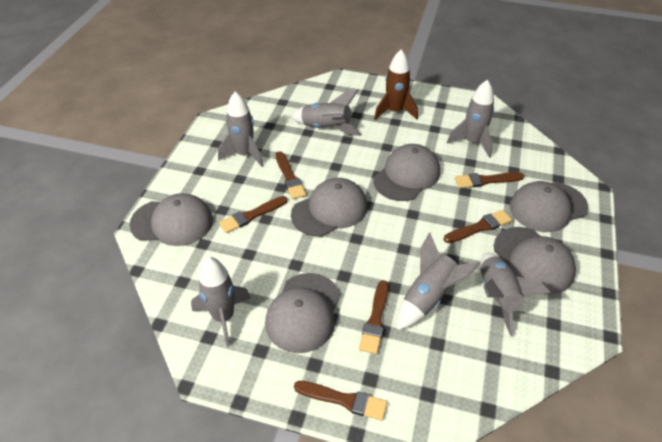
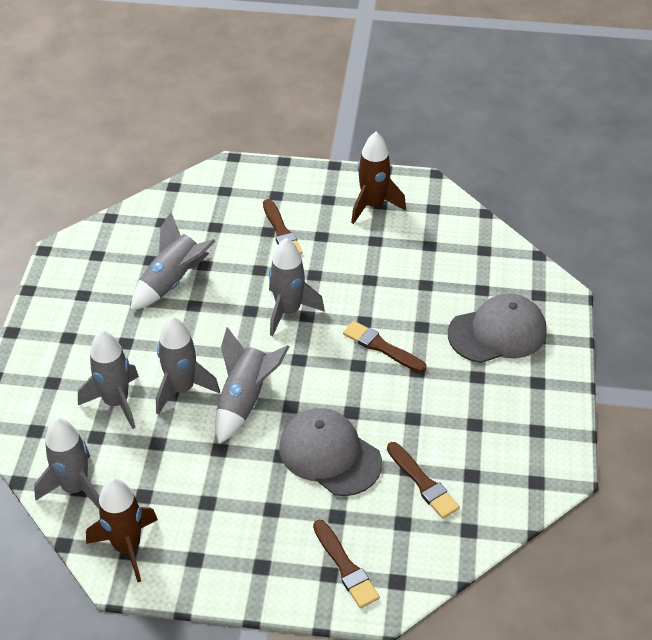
brown brush: 6 -> 4
brown rocket: 1 -> 2
grey cap: 6 -> 2

